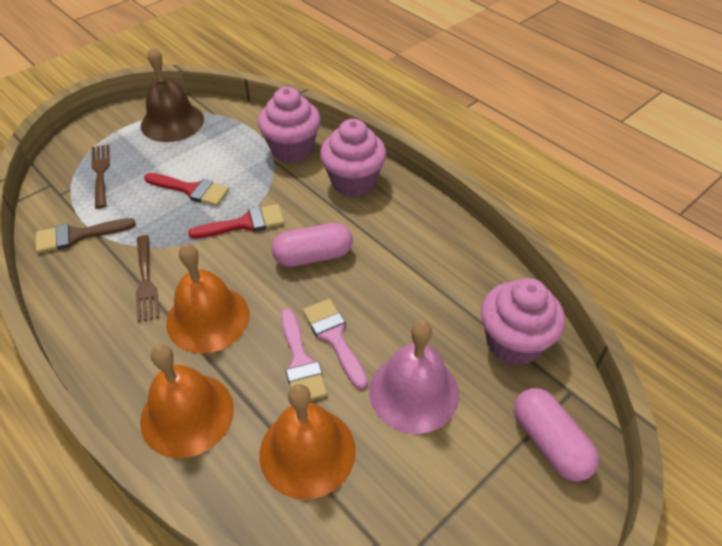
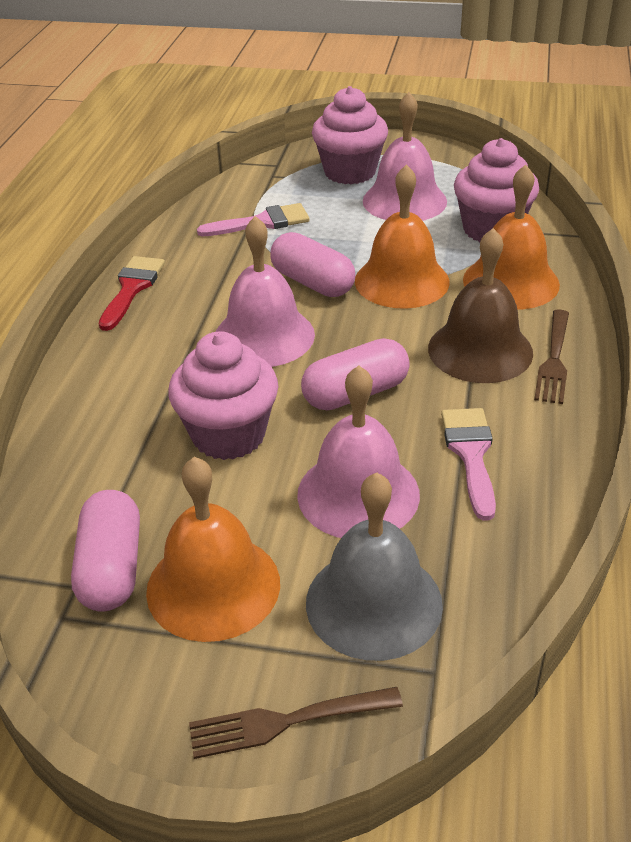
brown brush: 1 -> 0
grey bell: 0 -> 1
pink bell: 1 -> 3
pink capsule: 2 -> 3
red brush: 2 -> 1

